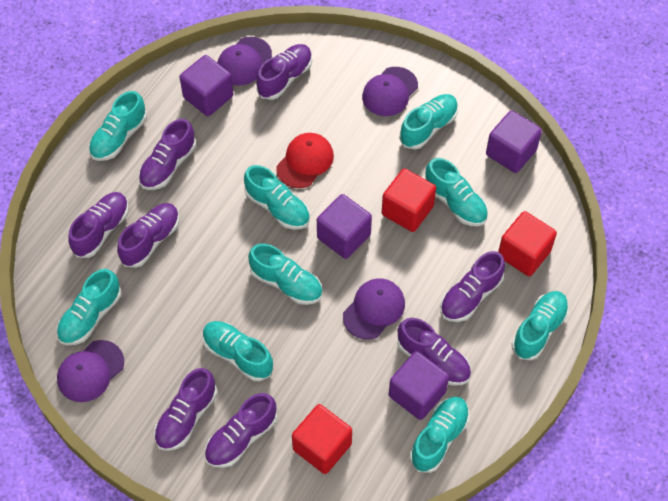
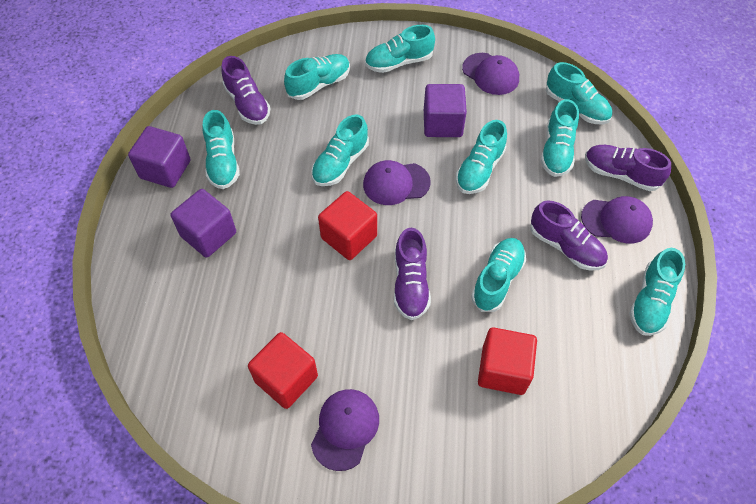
purple cube: 4 -> 3
purple shoe: 8 -> 4
red cap: 1 -> 0

